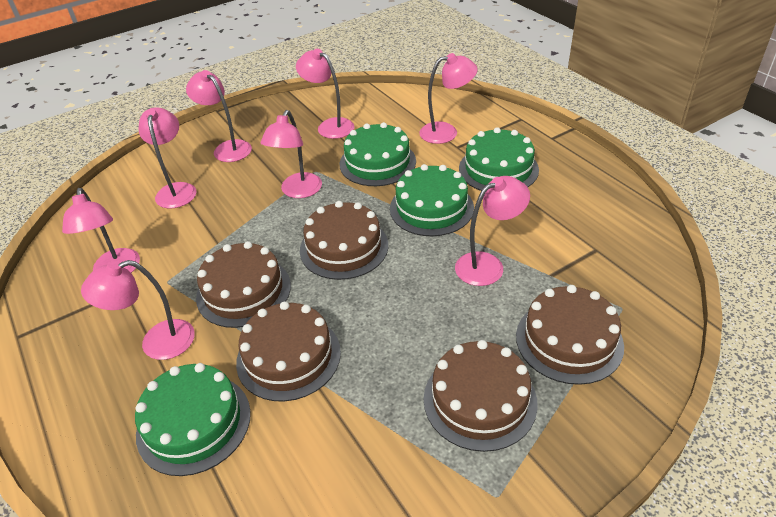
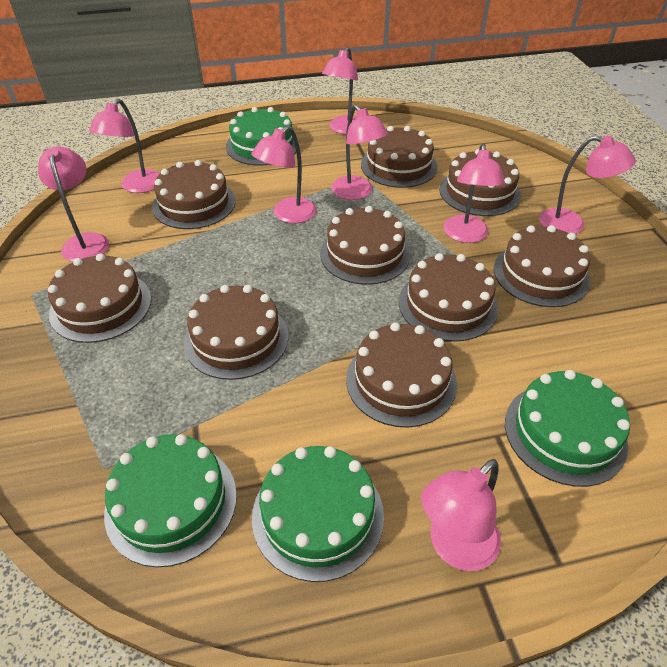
brown cake: 5 -> 9

